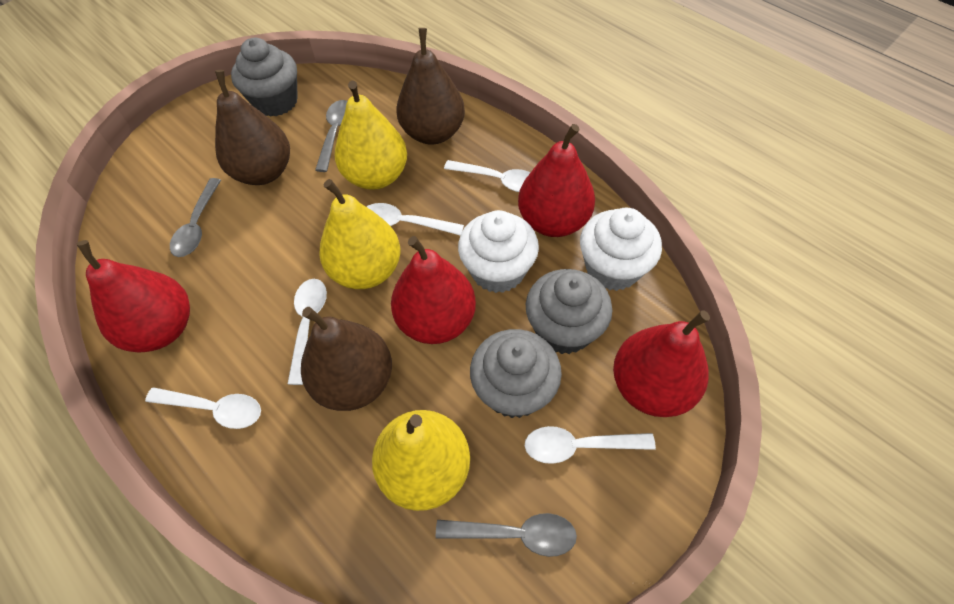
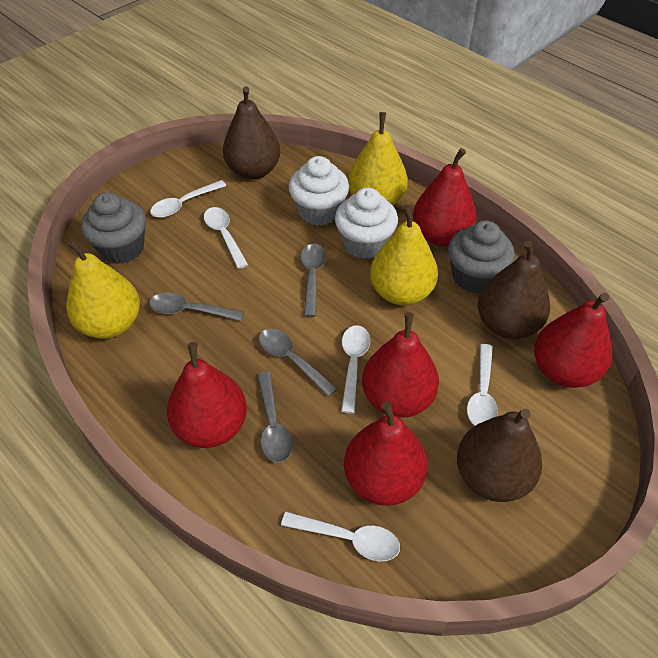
grey cupcake: 3 -> 2
grey spoon: 3 -> 4
red pear: 4 -> 5

